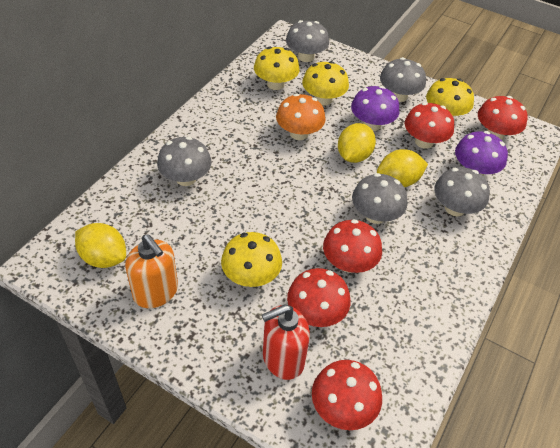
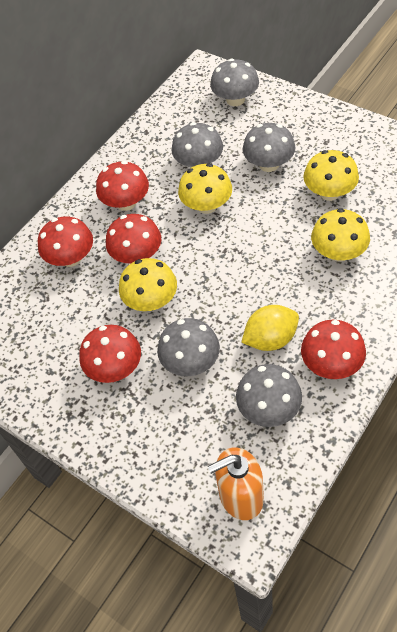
orange mushroom: 1 -> 0
purple mushroom: 2 -> 0
red soap dispenser: 1 -> 0
yellow lemon: 3 -> 1

